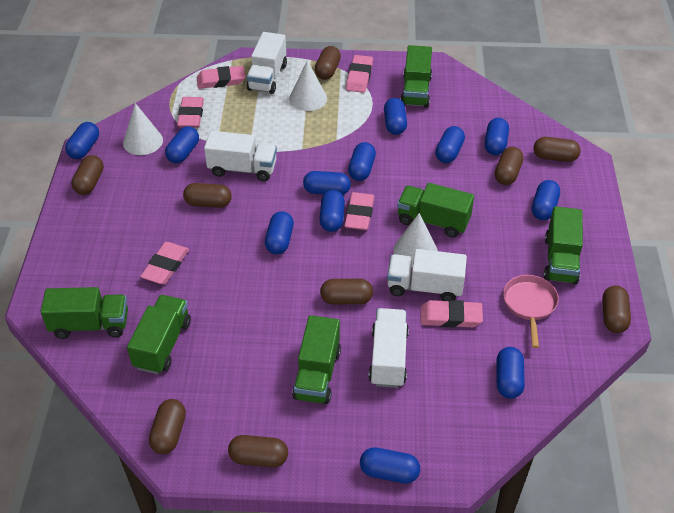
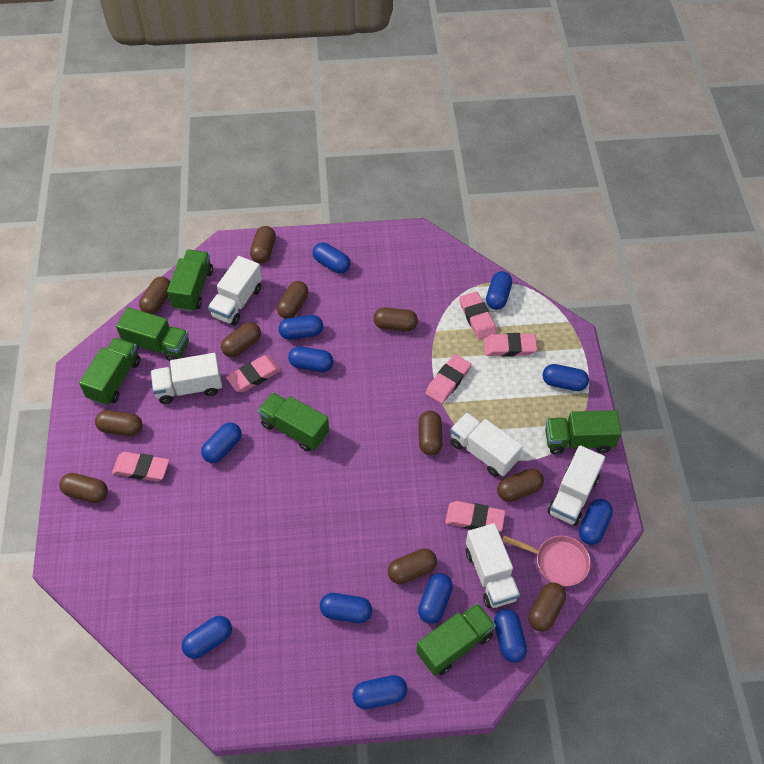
brown capsule: 9 -> 11
white cone: 3 -> 0
white truck: 4 -> 5

